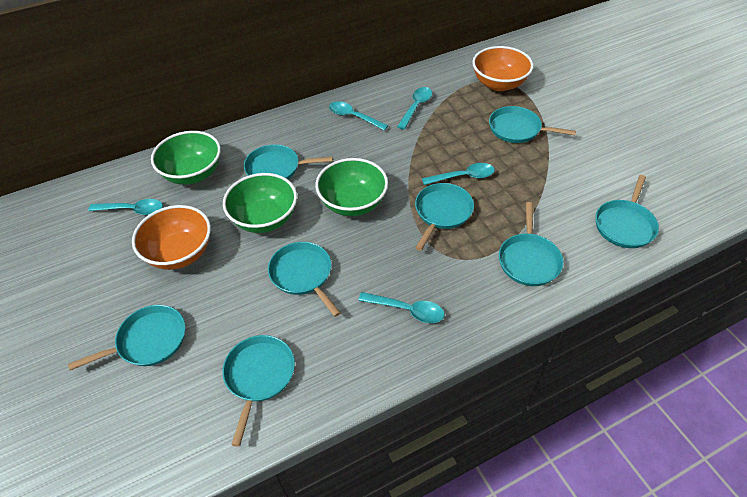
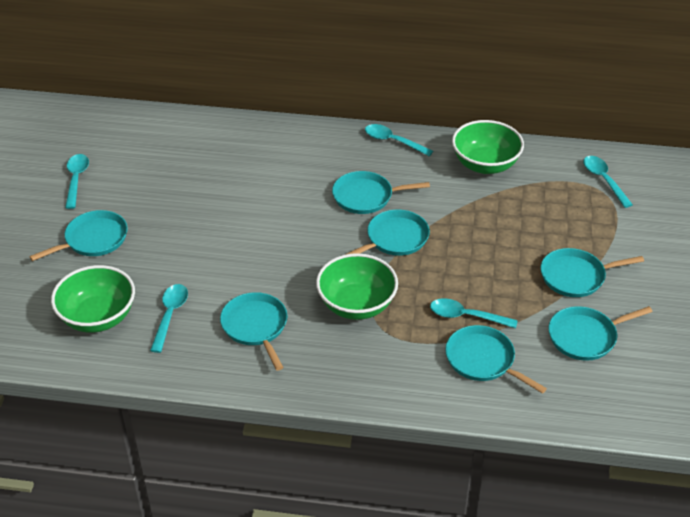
orange bowl: 2 -> 0
turquoise pan: 8 -> 7

